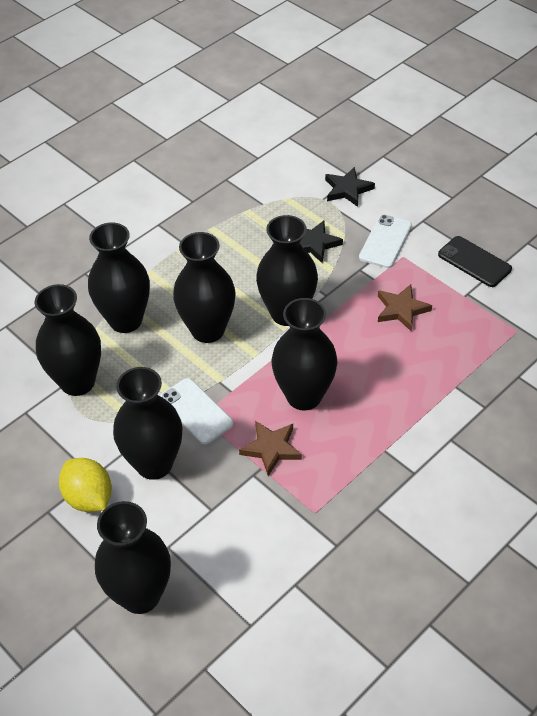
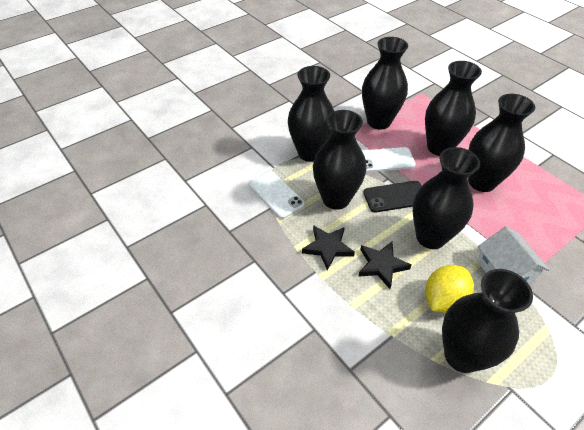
brown star: 2 -> 0
white house: 0 -> 1

